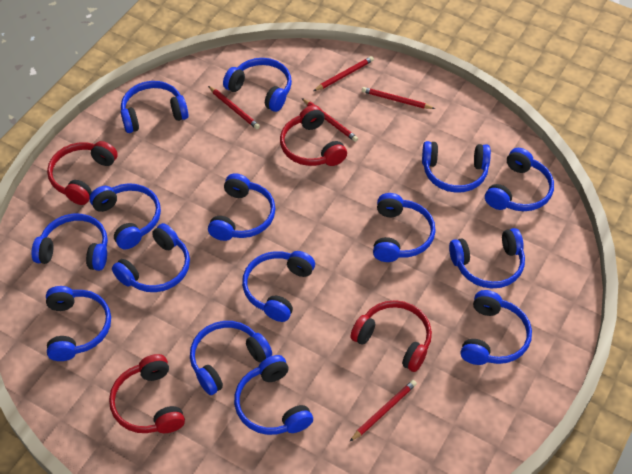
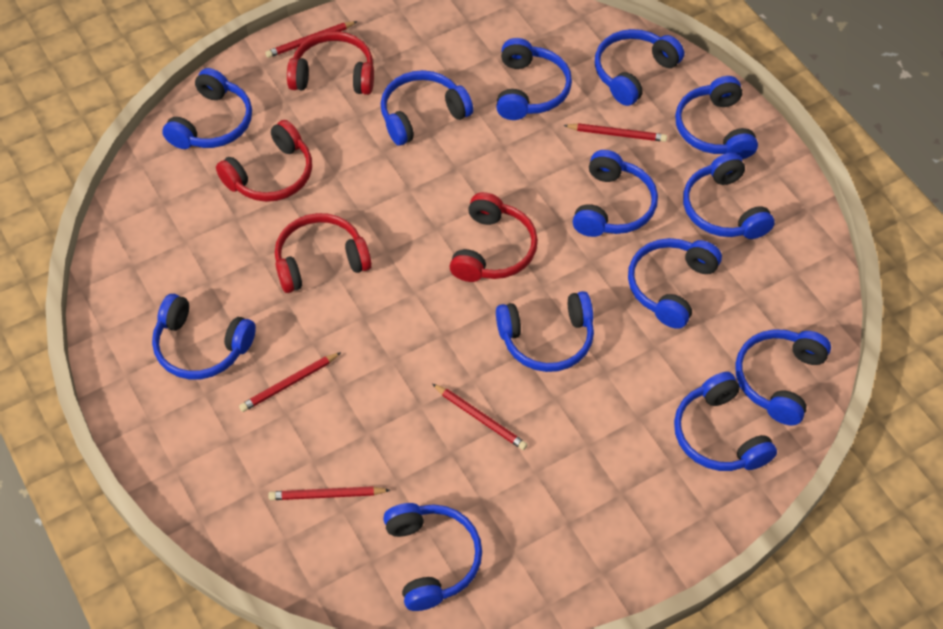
blue headphones: 15 -> 13

